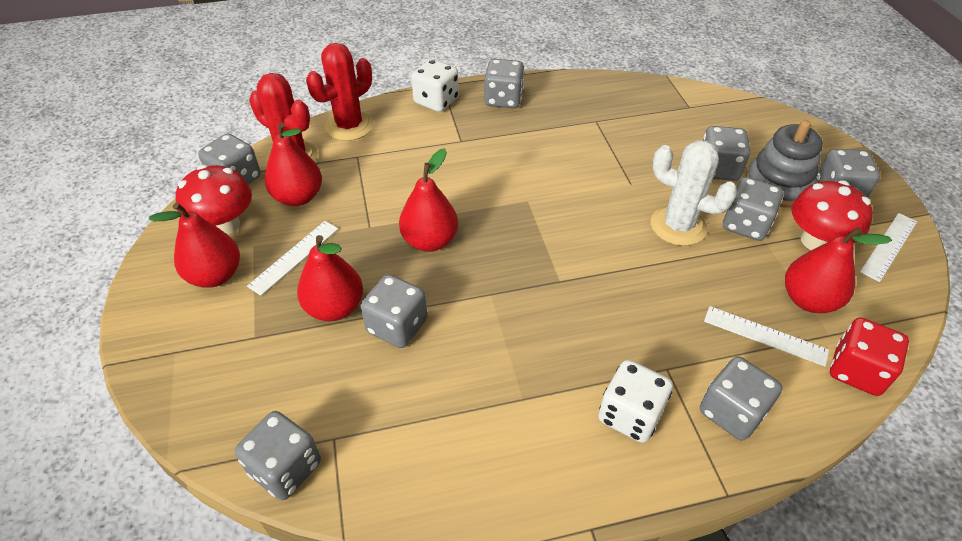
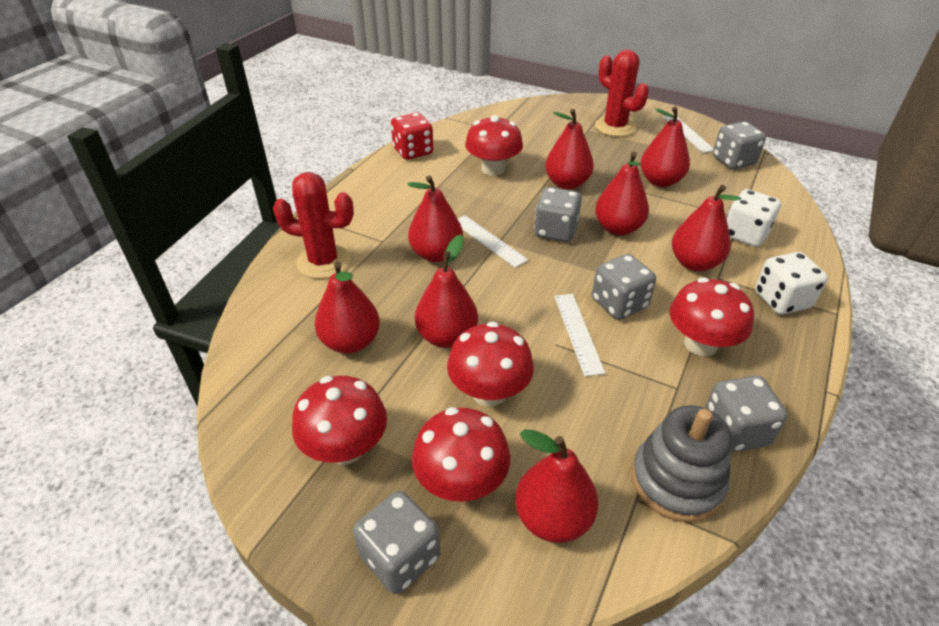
grey dice: 8 -> 5
red mushroom: 2 -> 5
red pear: 5 -> 8
white cactus: 1 -> 0

